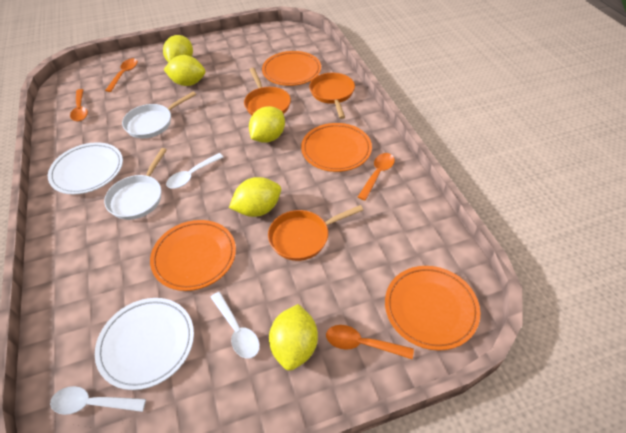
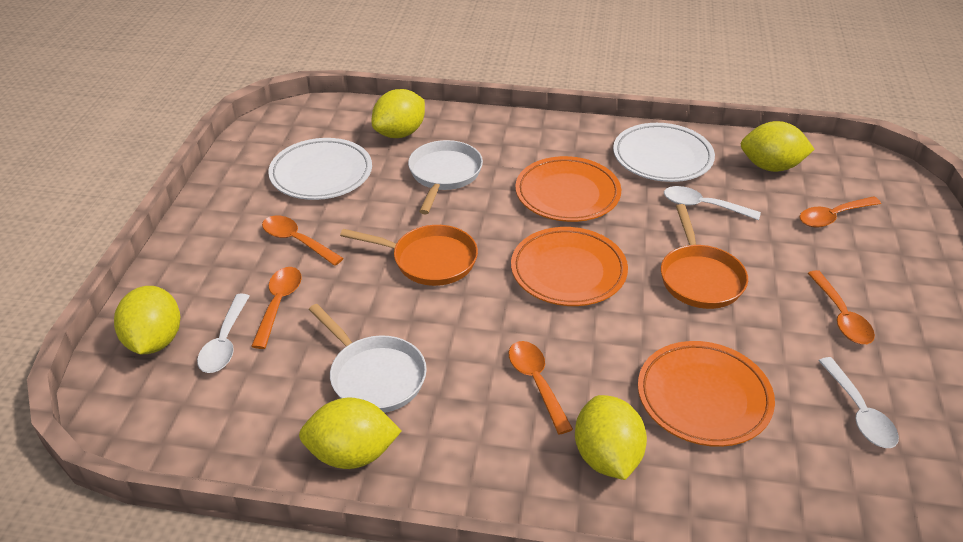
orange pan: 3 -> 2
orange plate: 4 -> 3
orange spoon: 4 -> 5

